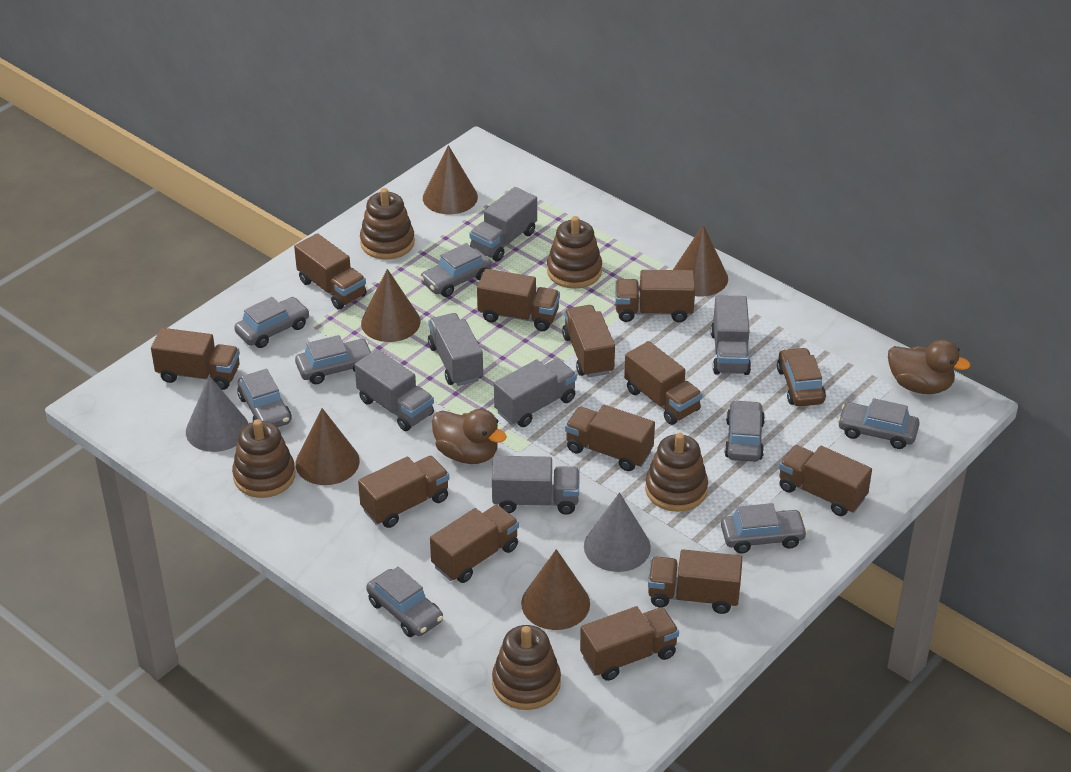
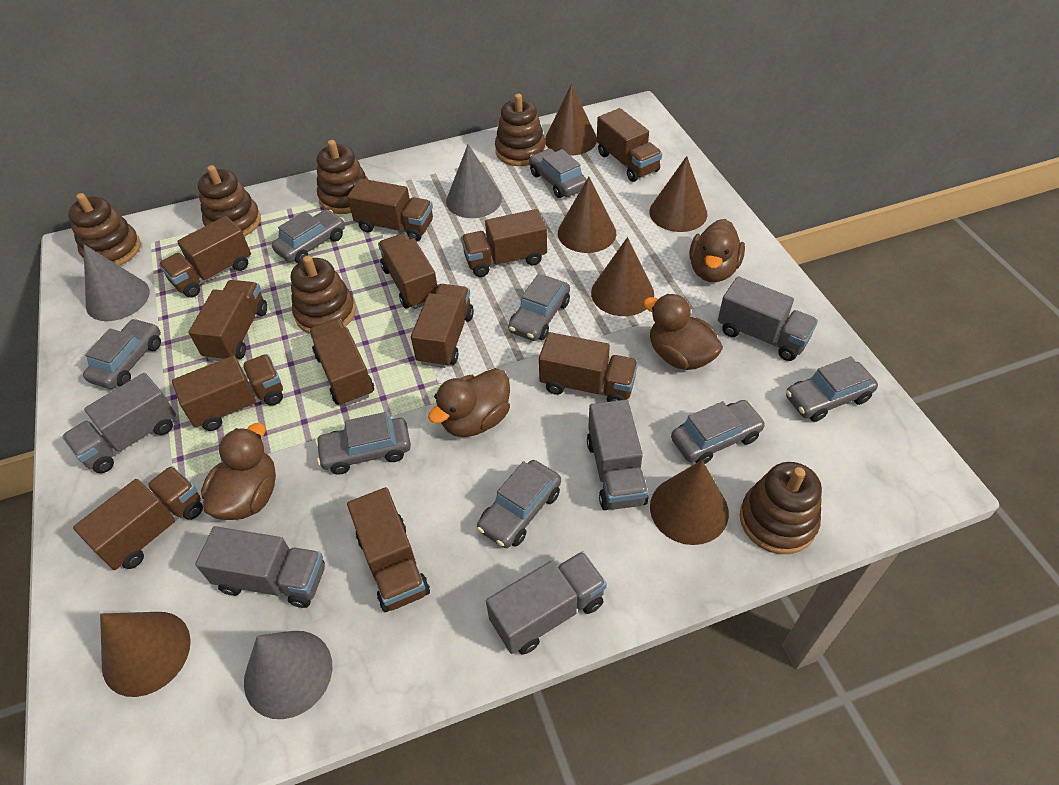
brown car: 1 -> 0
brown cone: 5 -> 6
brown duck: 2 -> 4
brown stacking toy: 5 -> 6
grey cone: 2 -> 3
grey truck: 6 -> 5

